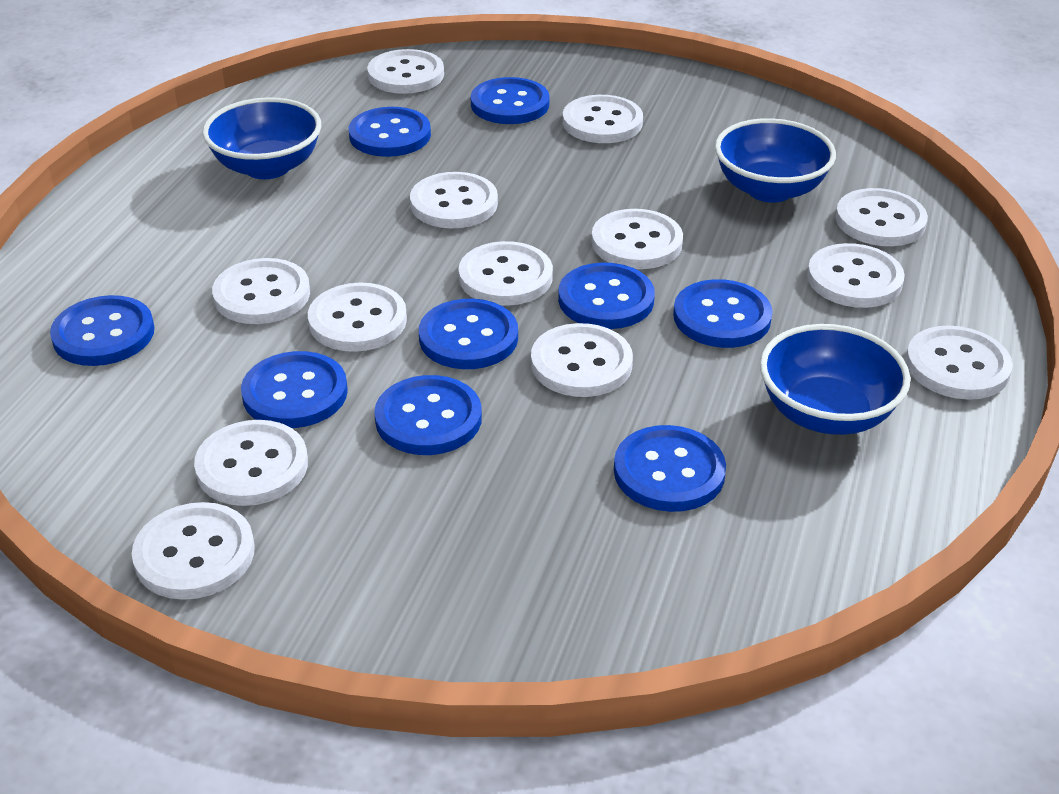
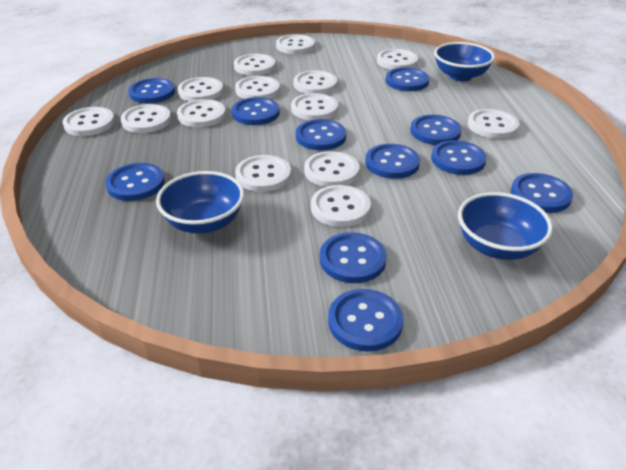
blue button: 9 -> 11
white button: 13 -> 14

